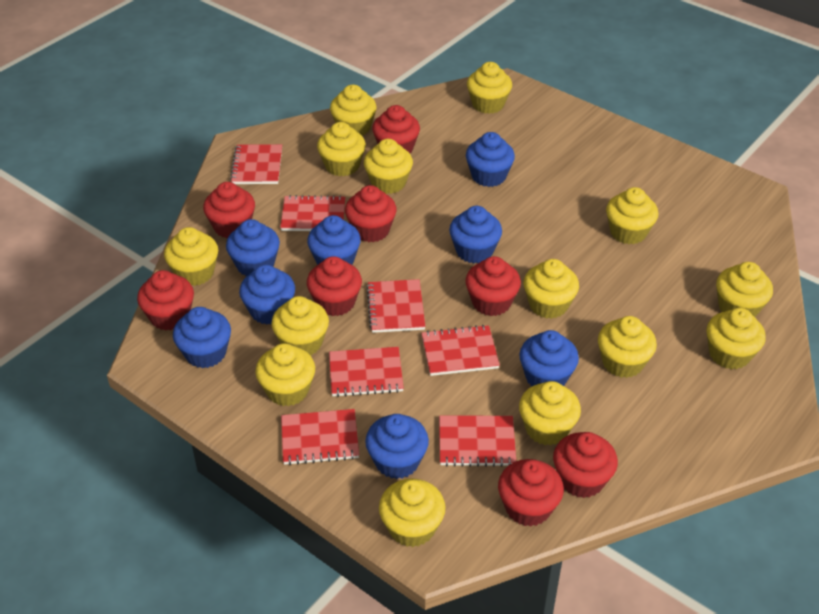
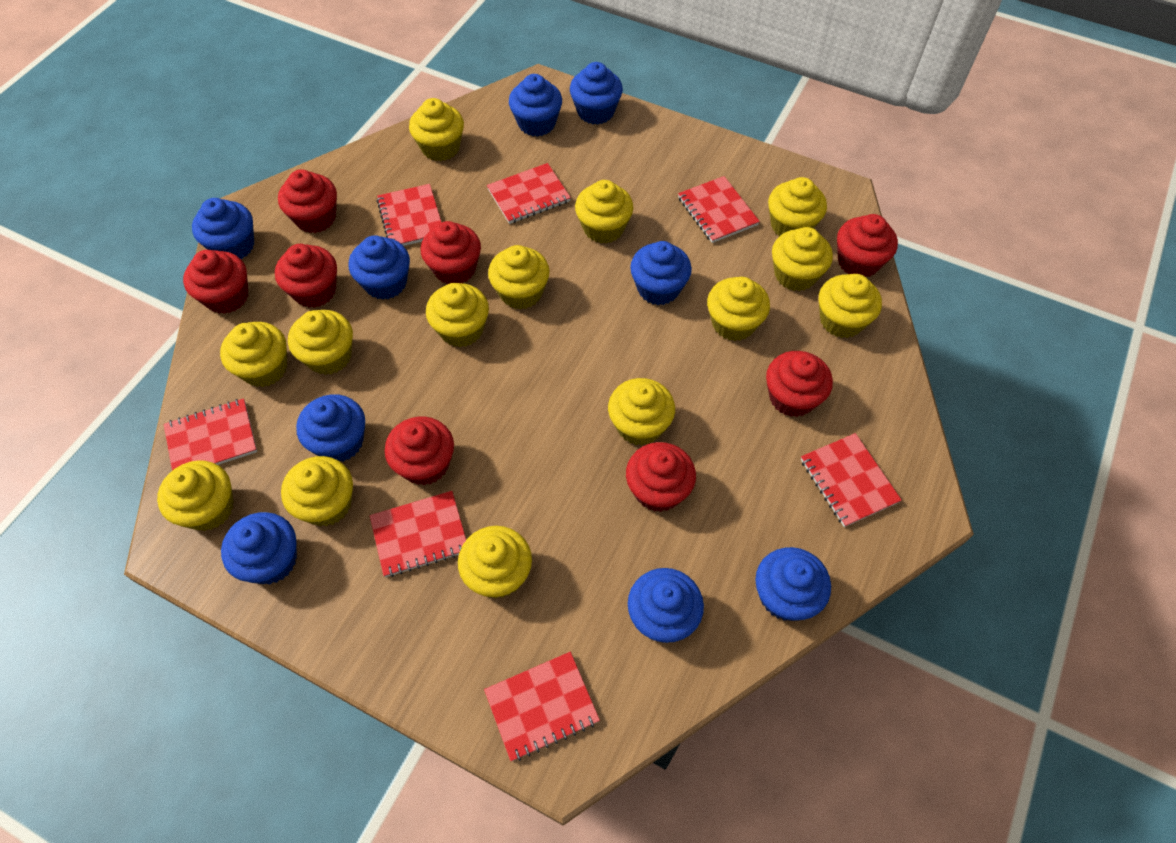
blue cupcake: 8 -> 9

